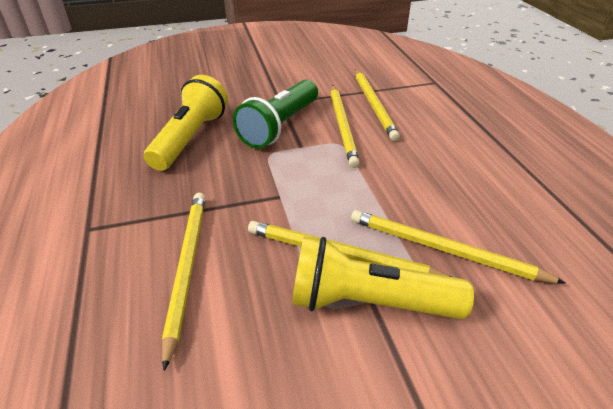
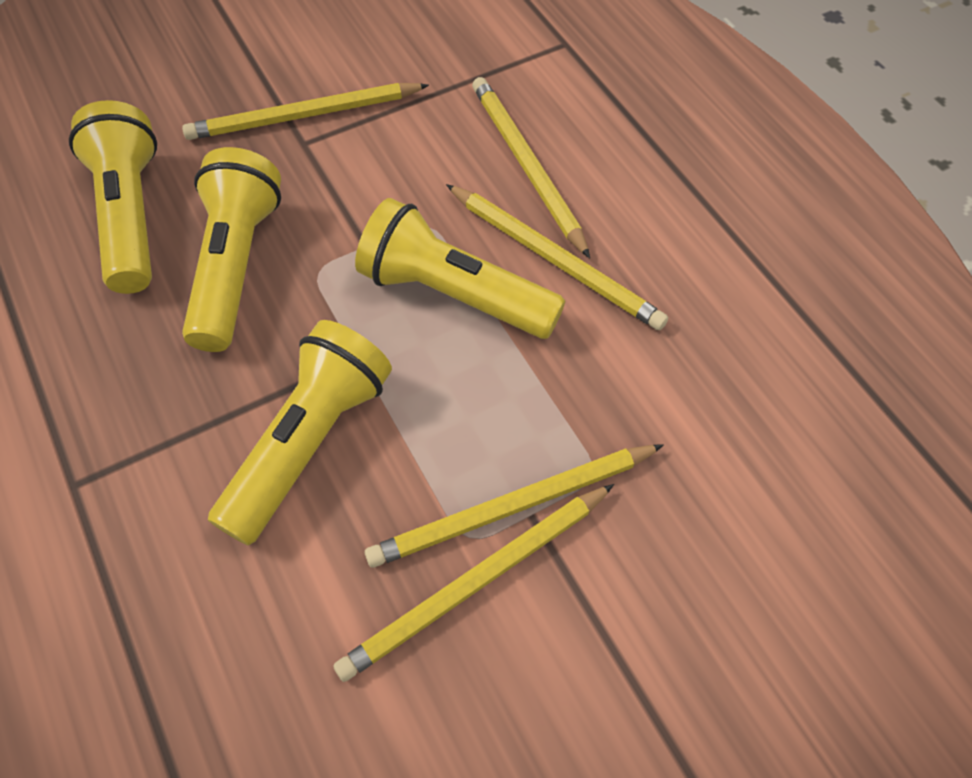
green flashlight: 1 -> 0
yellow flashlight: 2 -> 4

